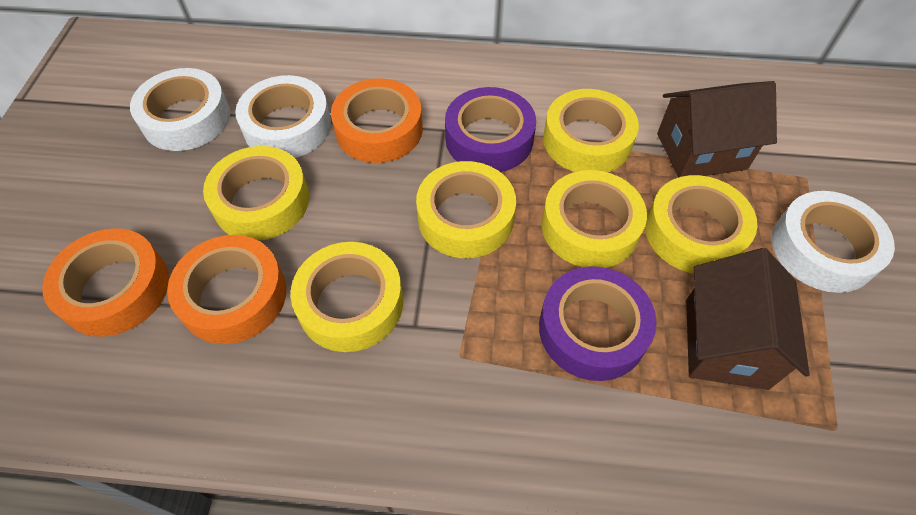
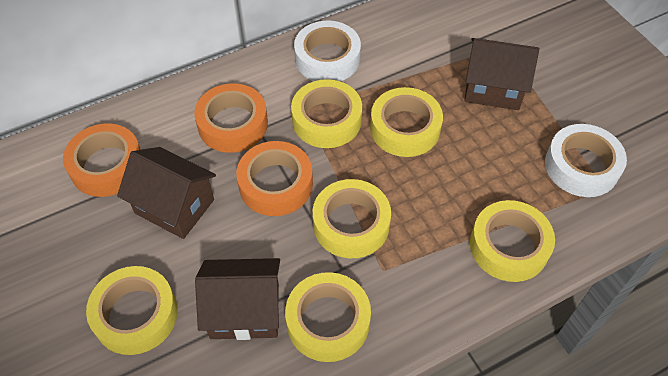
brown house: 2 -> 3
purple tape: 2 -> 0
white tape: 3 -> 2

